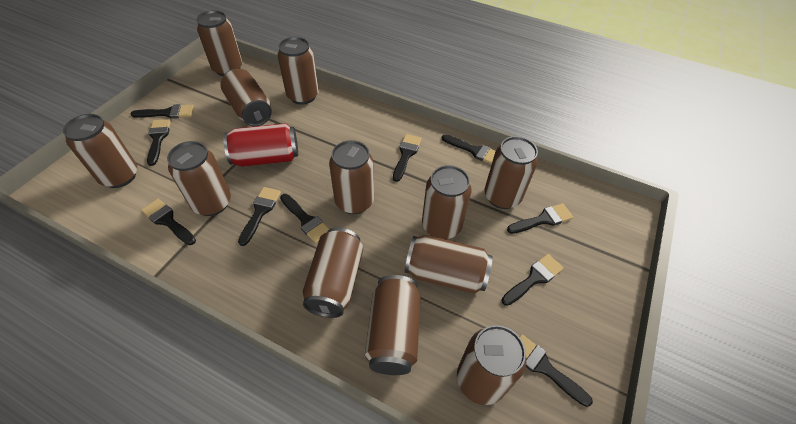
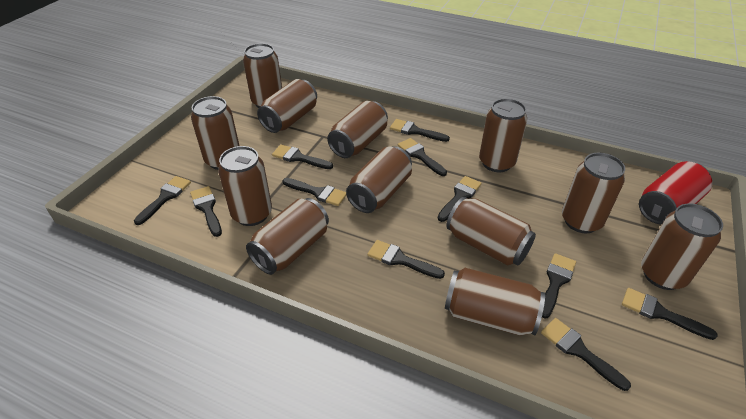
black brush: 10 -> 11

